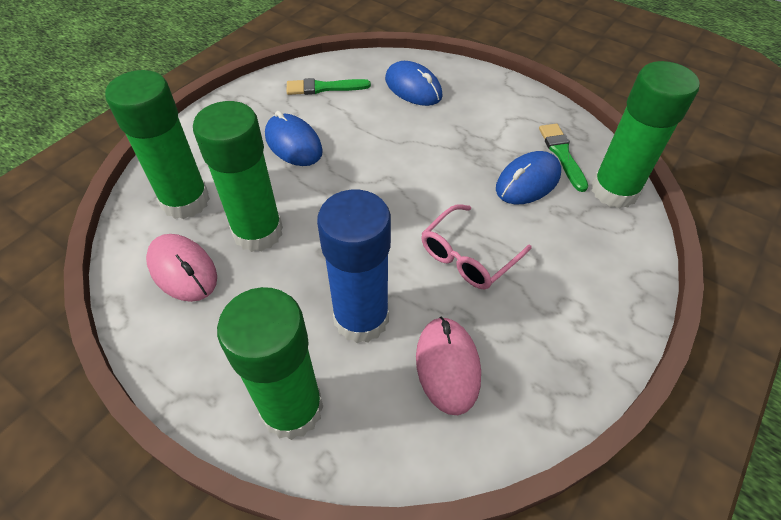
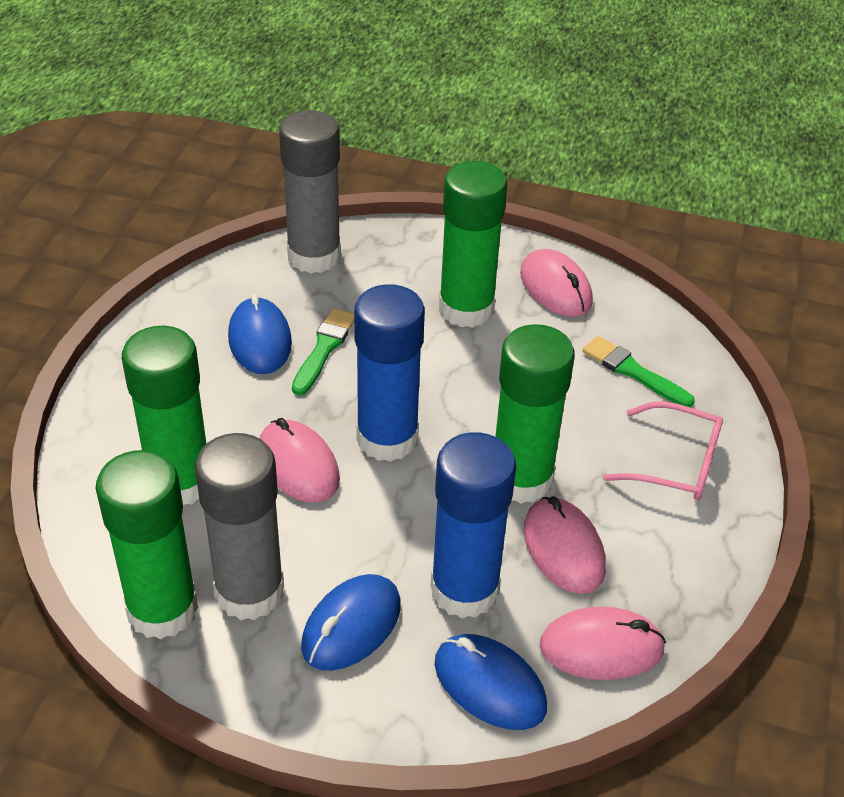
blue glue stick: 1 -> 2
grey glue stick: 0 -> 2
pink mouse: 2 -> 4

